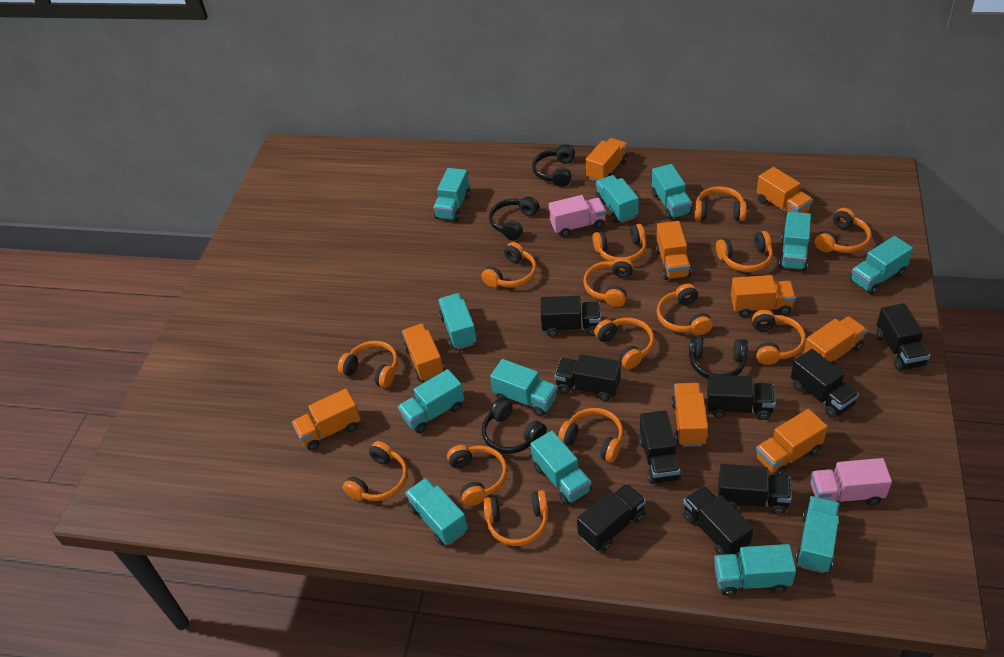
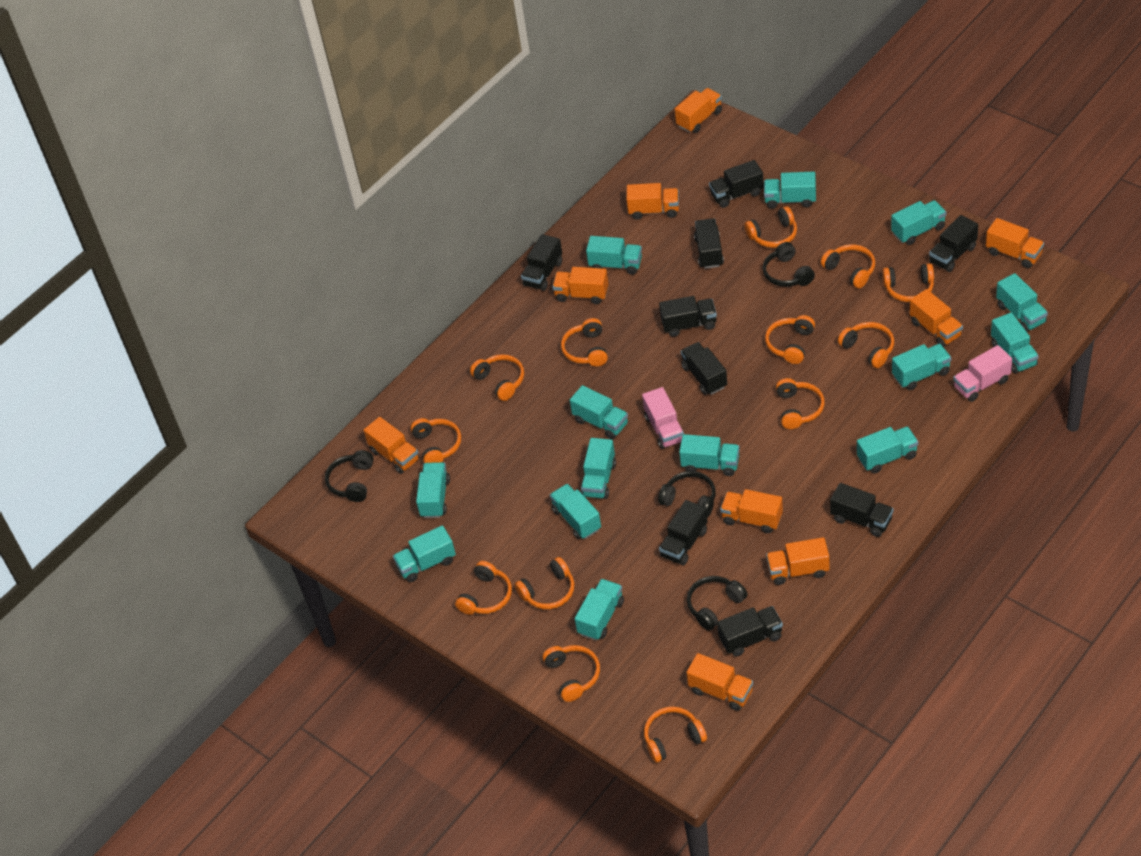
orange headphones: 14 -> 13
turquoise truck: 12 -> 14

